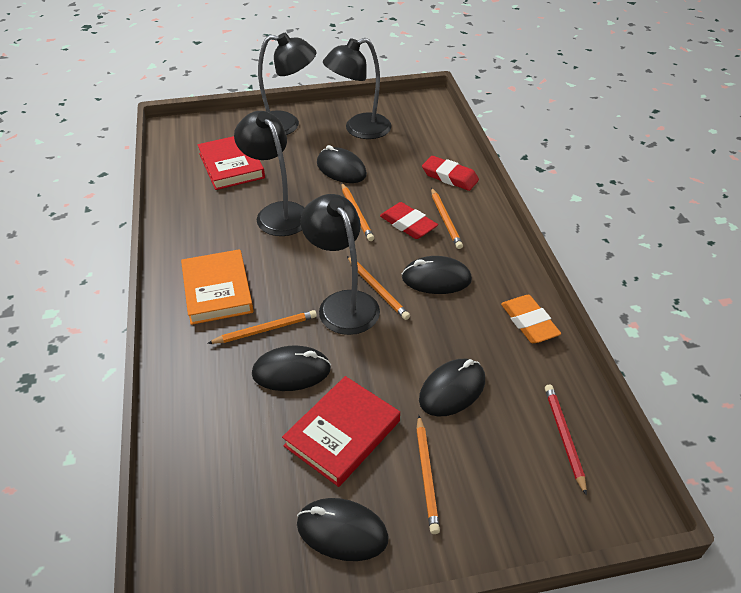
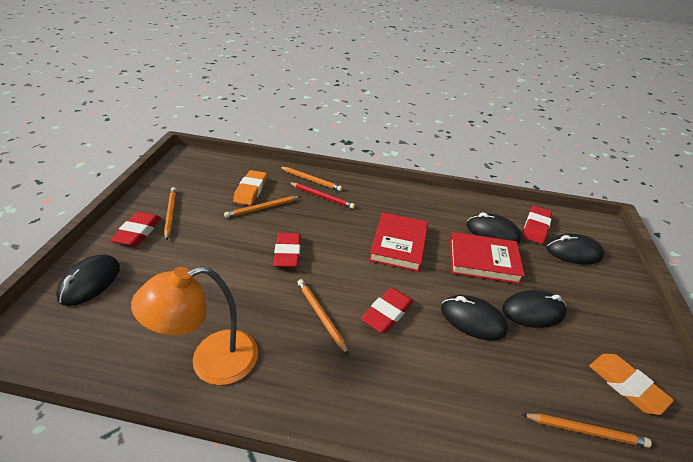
black lamp: 4 -> 0
orange book: 1 -> 0
orange eraser: 1 -> 2
orange lamp: 0 -> 1
red eraser: 2 -> 4

